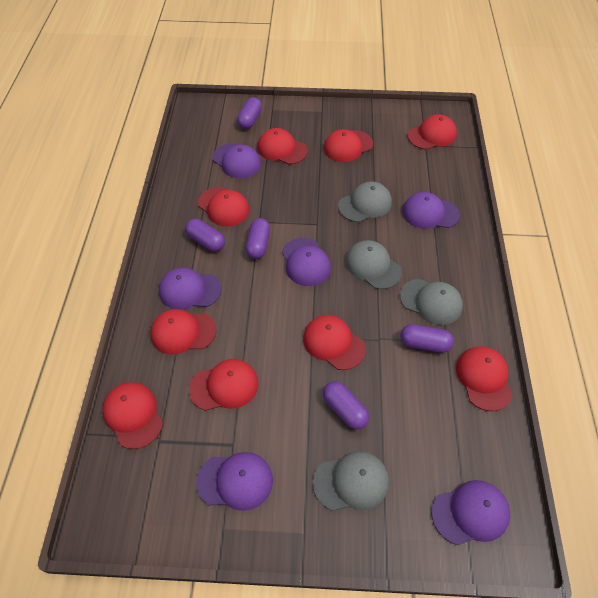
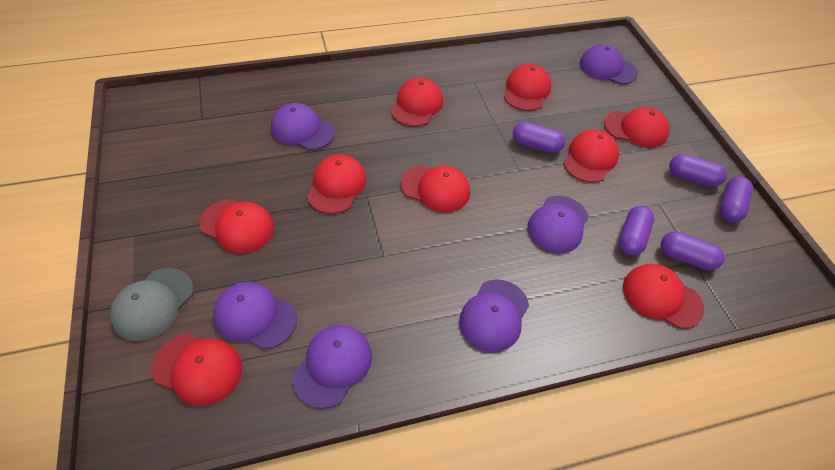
grey cap: 4 -> 1

